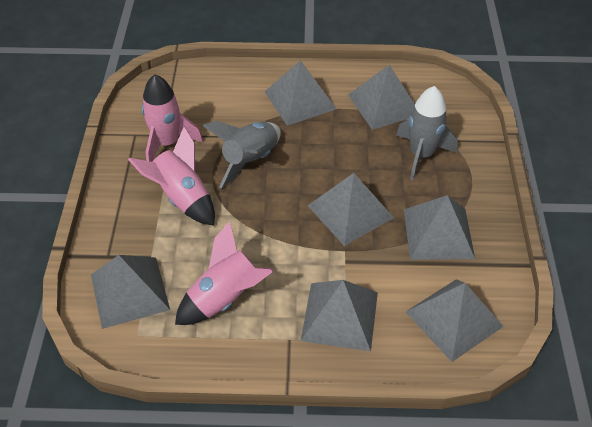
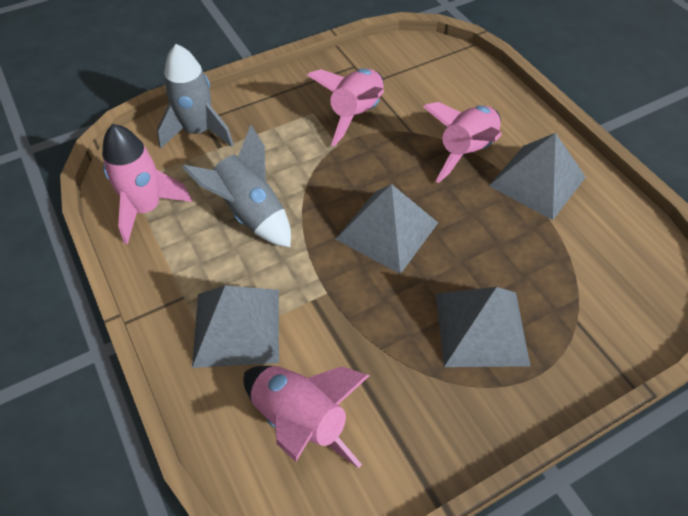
grey pyramid: 7 -> 4
pink rocket: 3 -> 4

